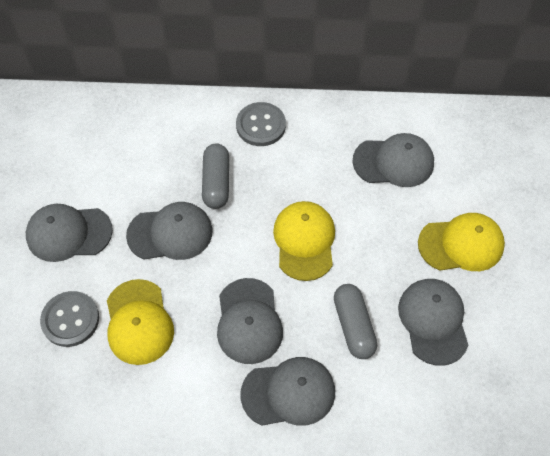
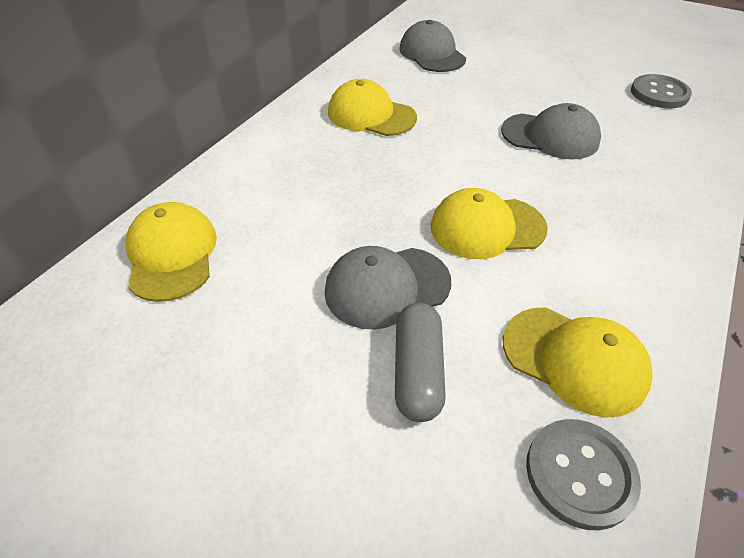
grey cap: 6 -> 3
grey capsule: 2 -> 1
yellow cap: 3 -> 4

